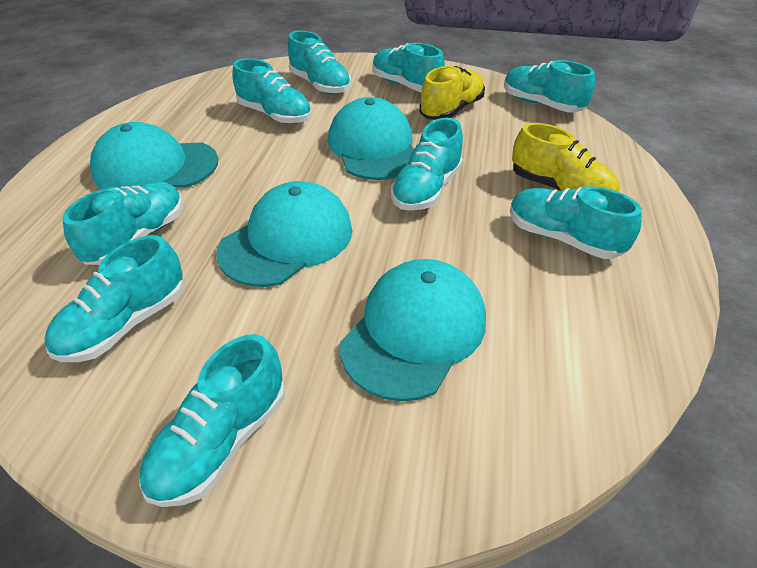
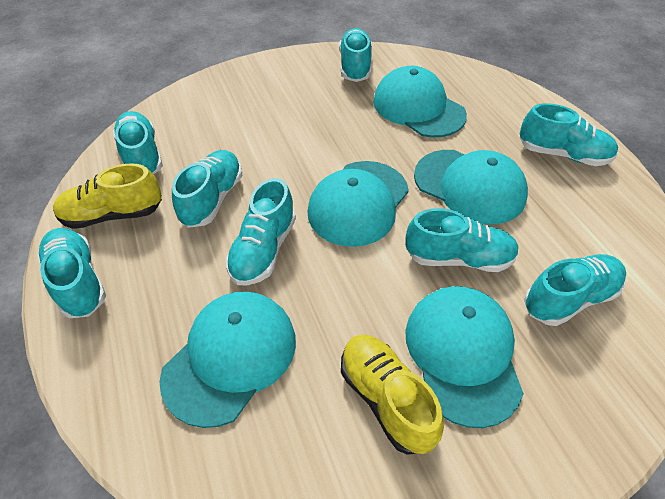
turquoise cap: 4 -> 5
turquoise shoe: 9 -> 8

